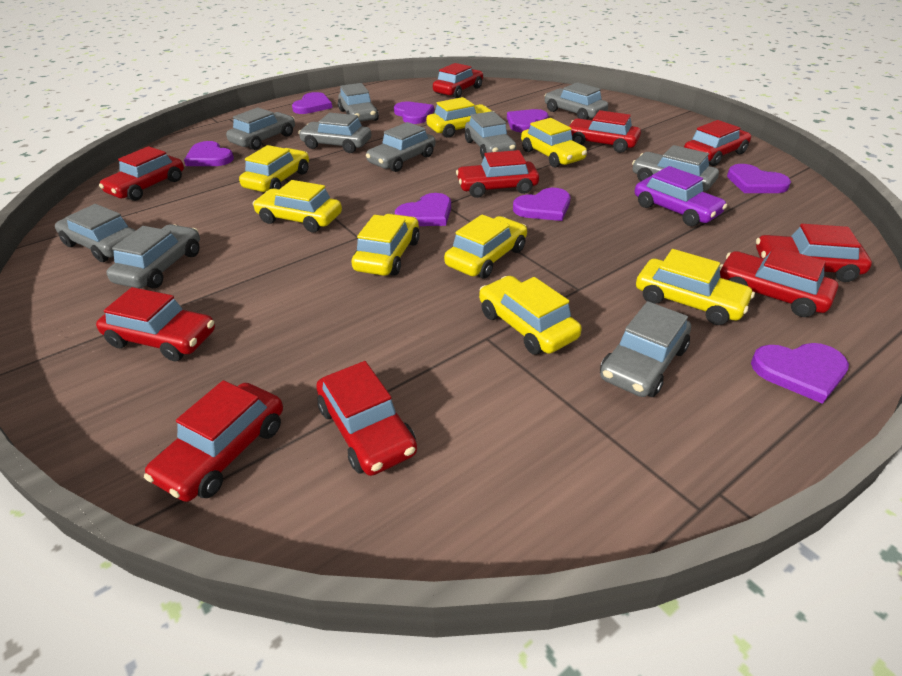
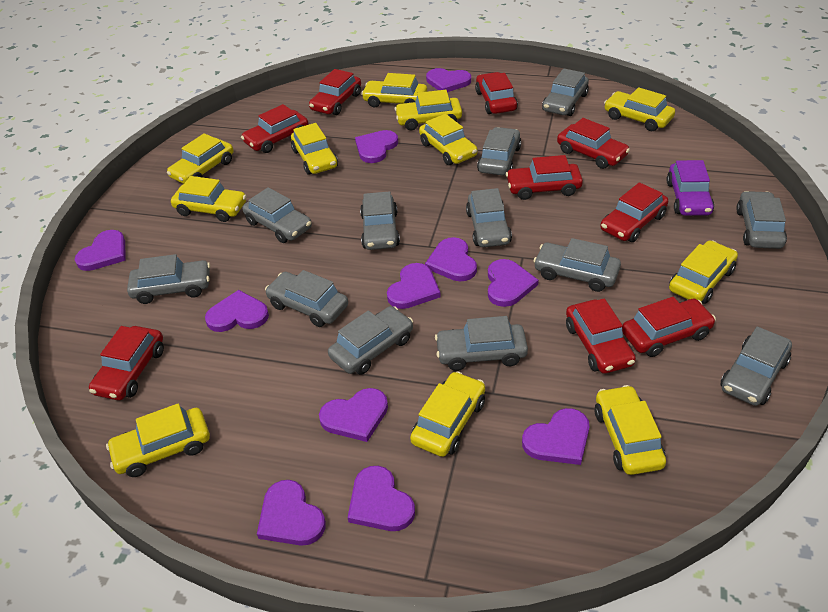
grey car: 10 -> 12
purple heart: 8 -> 11
red car: 10 -> 9
yellow car: 8 -> 11

